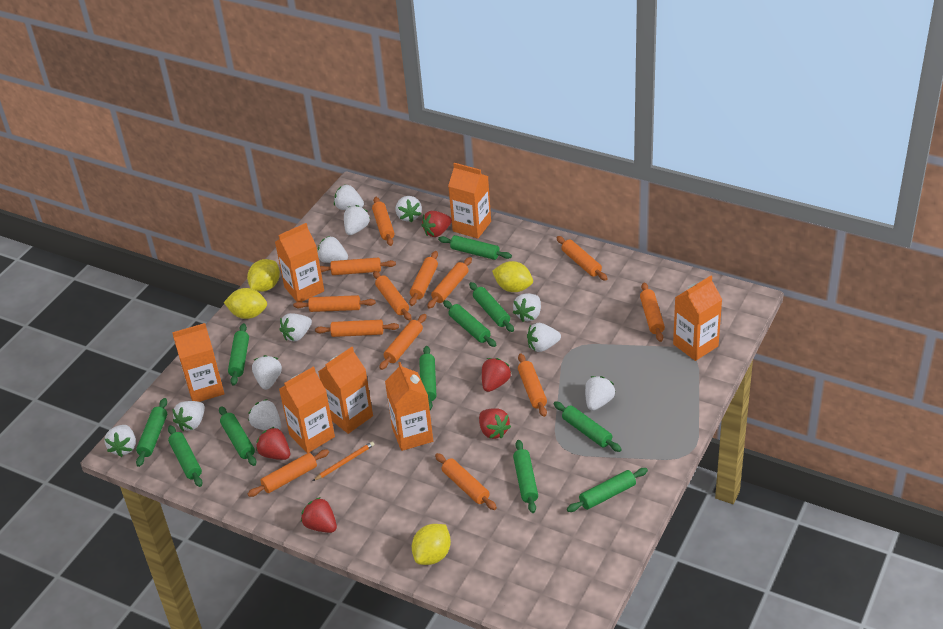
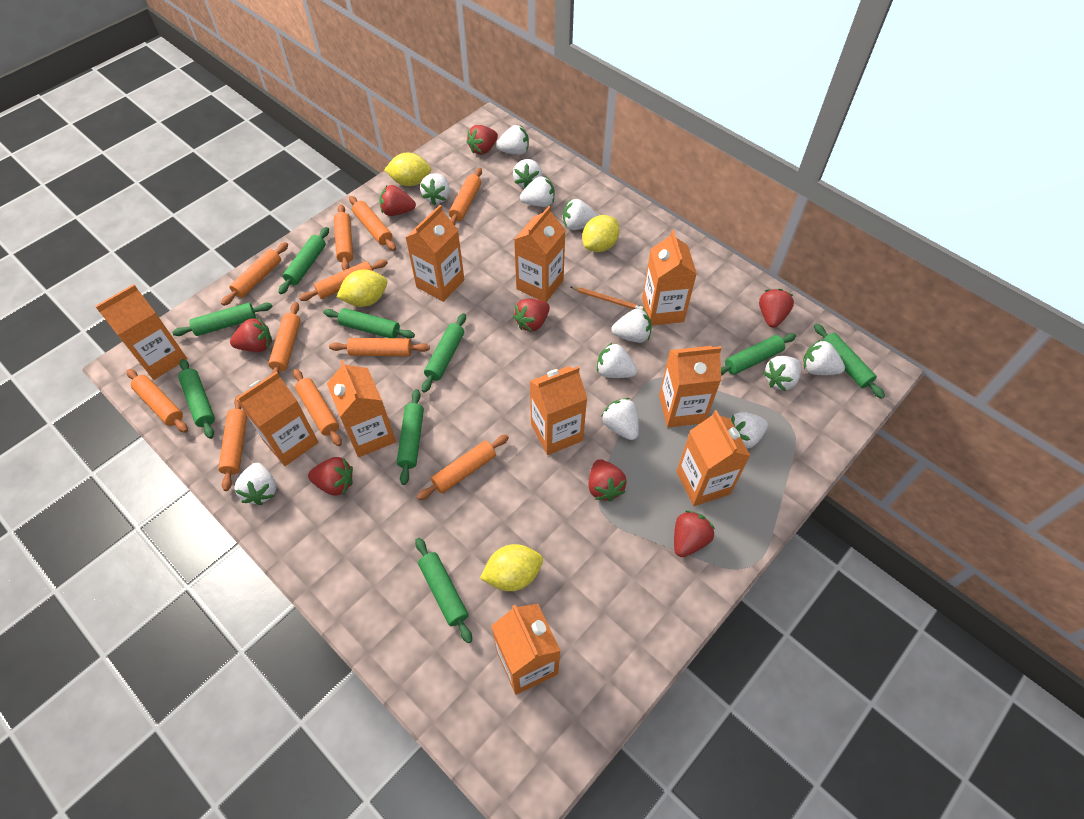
green rolling pin: 11 -> 9
orange carton: 7 -> 10
orange rolling pin: 13 -> 11
red strawberry: 5 -> 8

